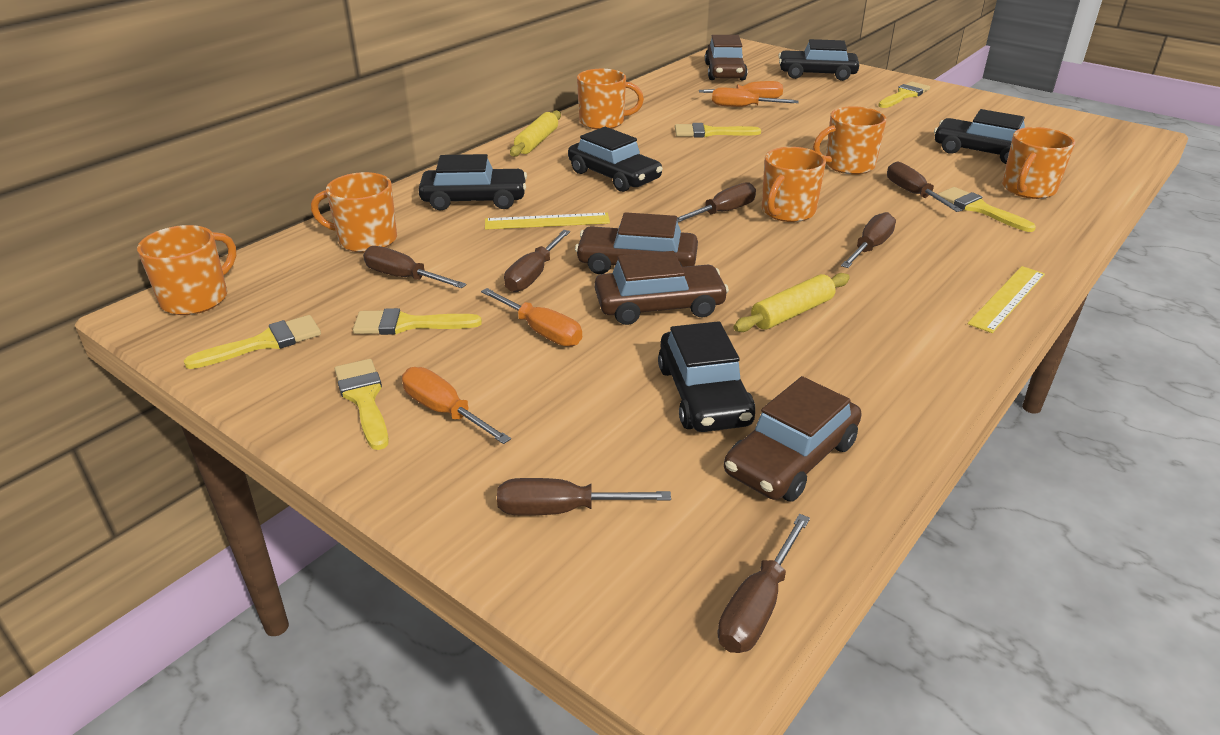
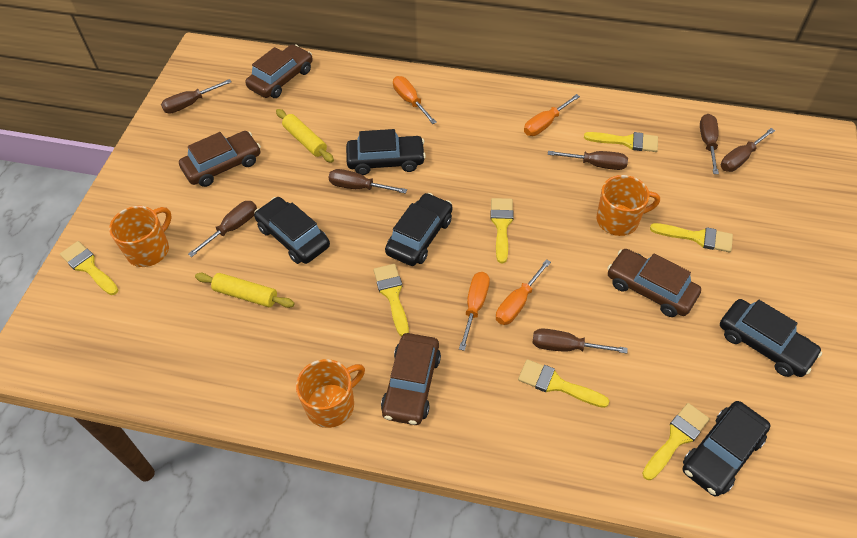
orange mug: 6 -> 3
yellow brush: 6 -> 7
yellow ruler: 2 -> 0

